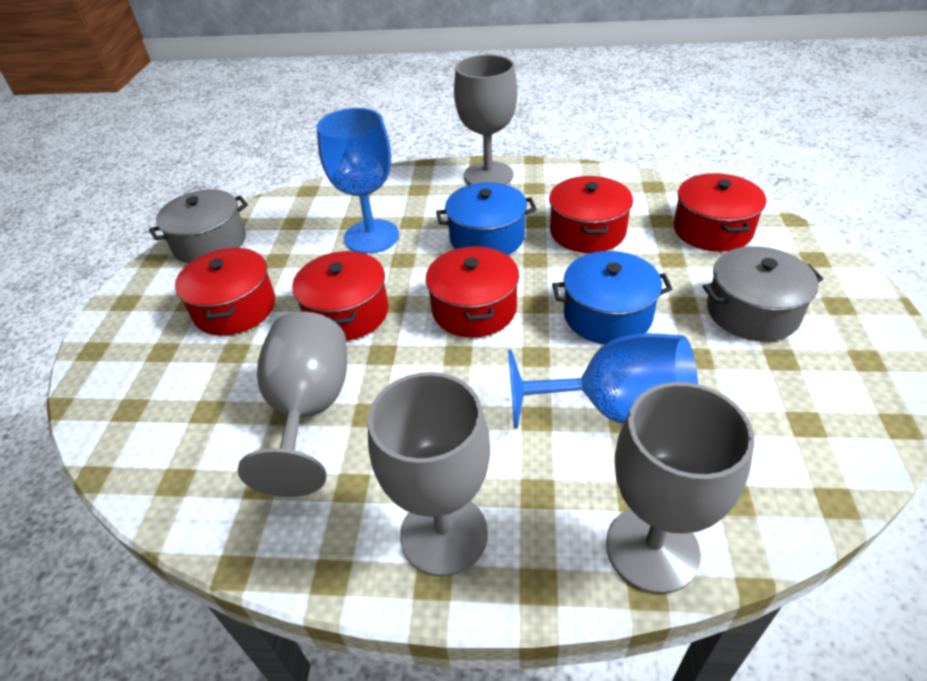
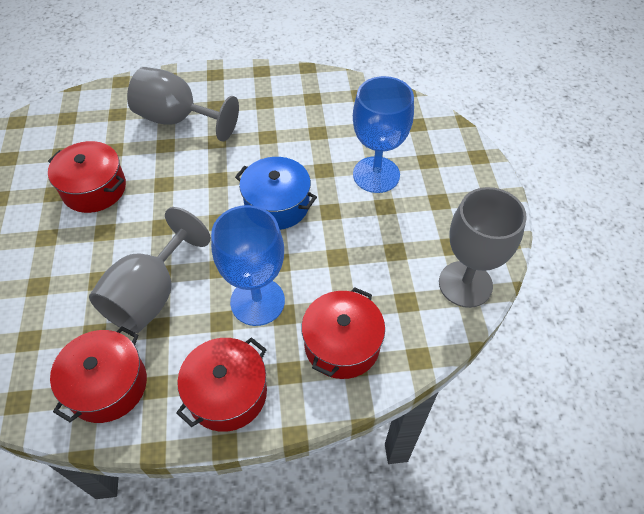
blue pot: 2 -> 1
grey goblet: 4 -> 3
grey pot: 2 -> 0
red pot: 5 -> 4

